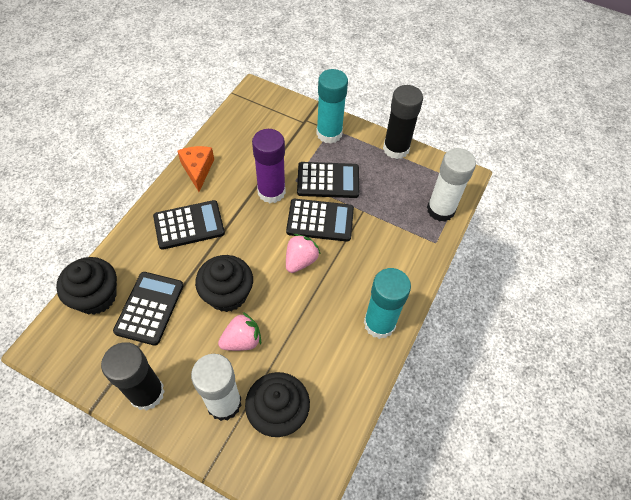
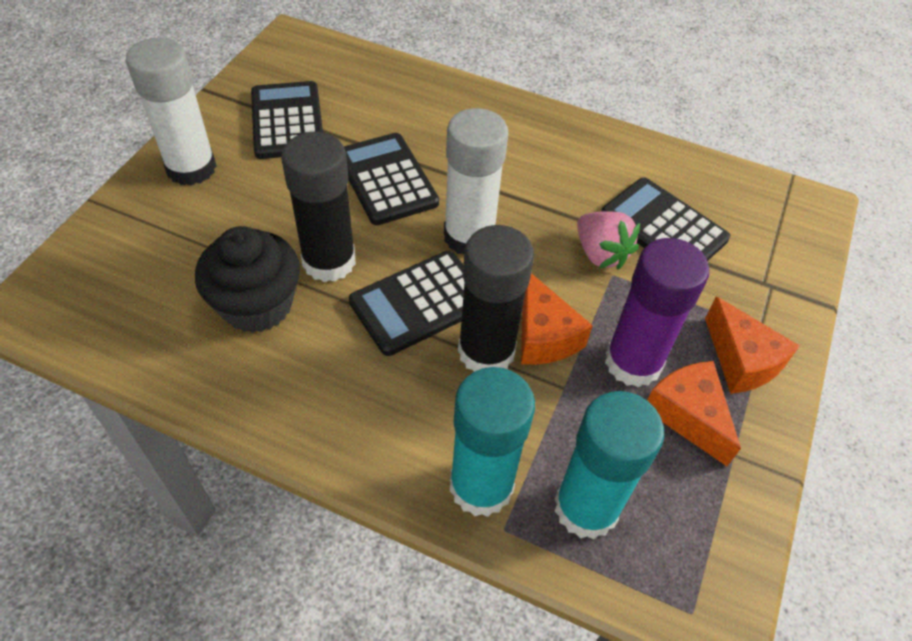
black cupcake: 3 -> 1
orange cheese: 1 -> 3
pink strawberry: 2 -> 1

